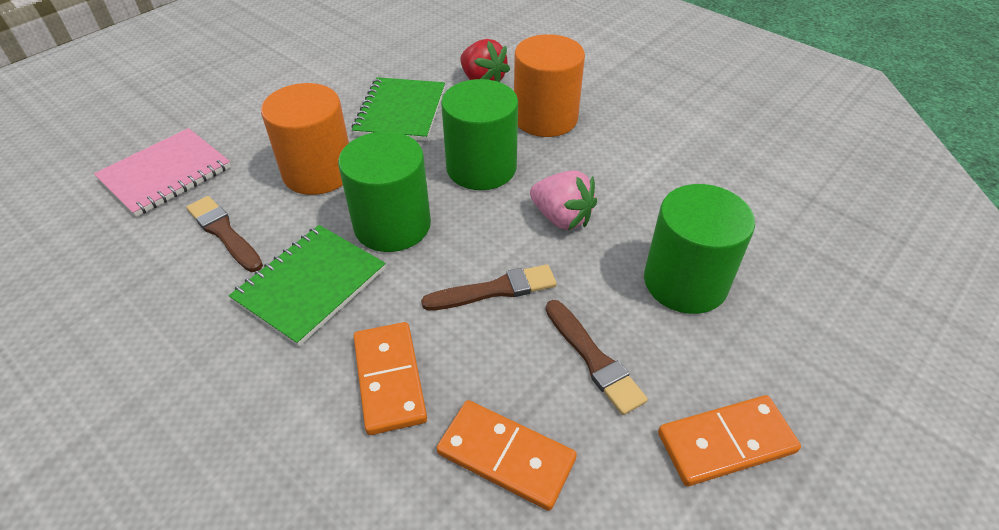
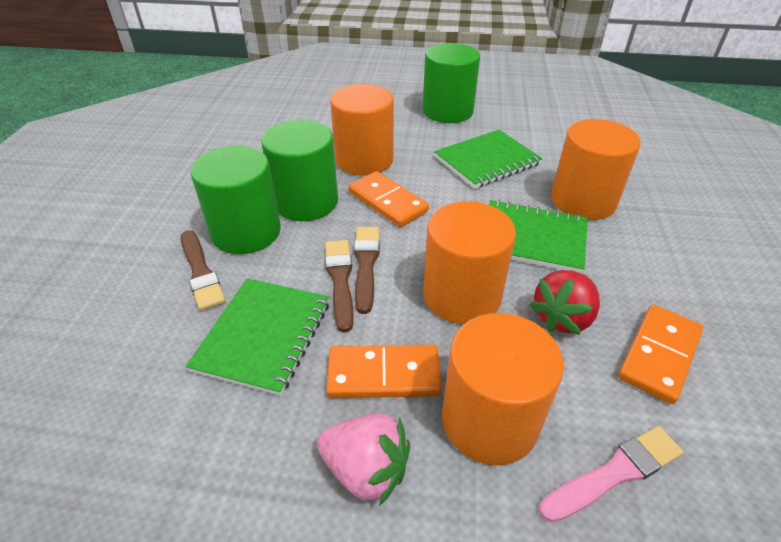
green notebook: 2 -> 3
orange cylinder: 2 -> 4
pink brush: 0 -> 1
pink notebook: 1 -> 0

